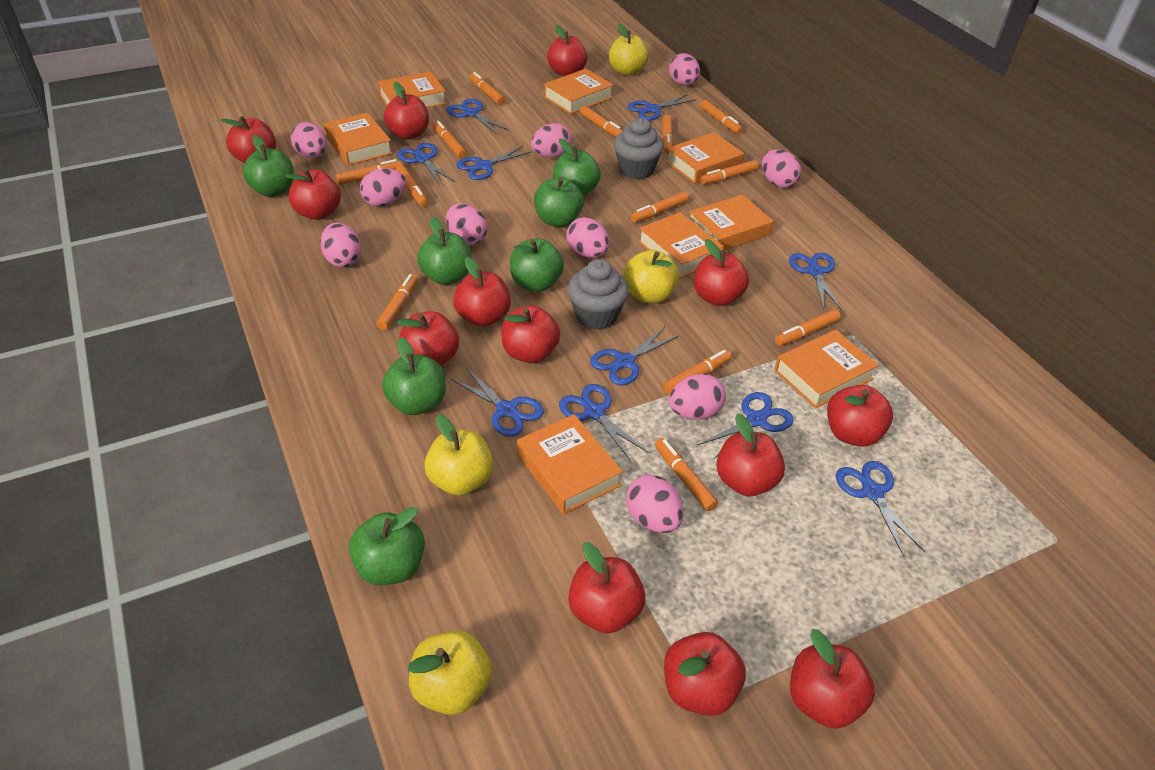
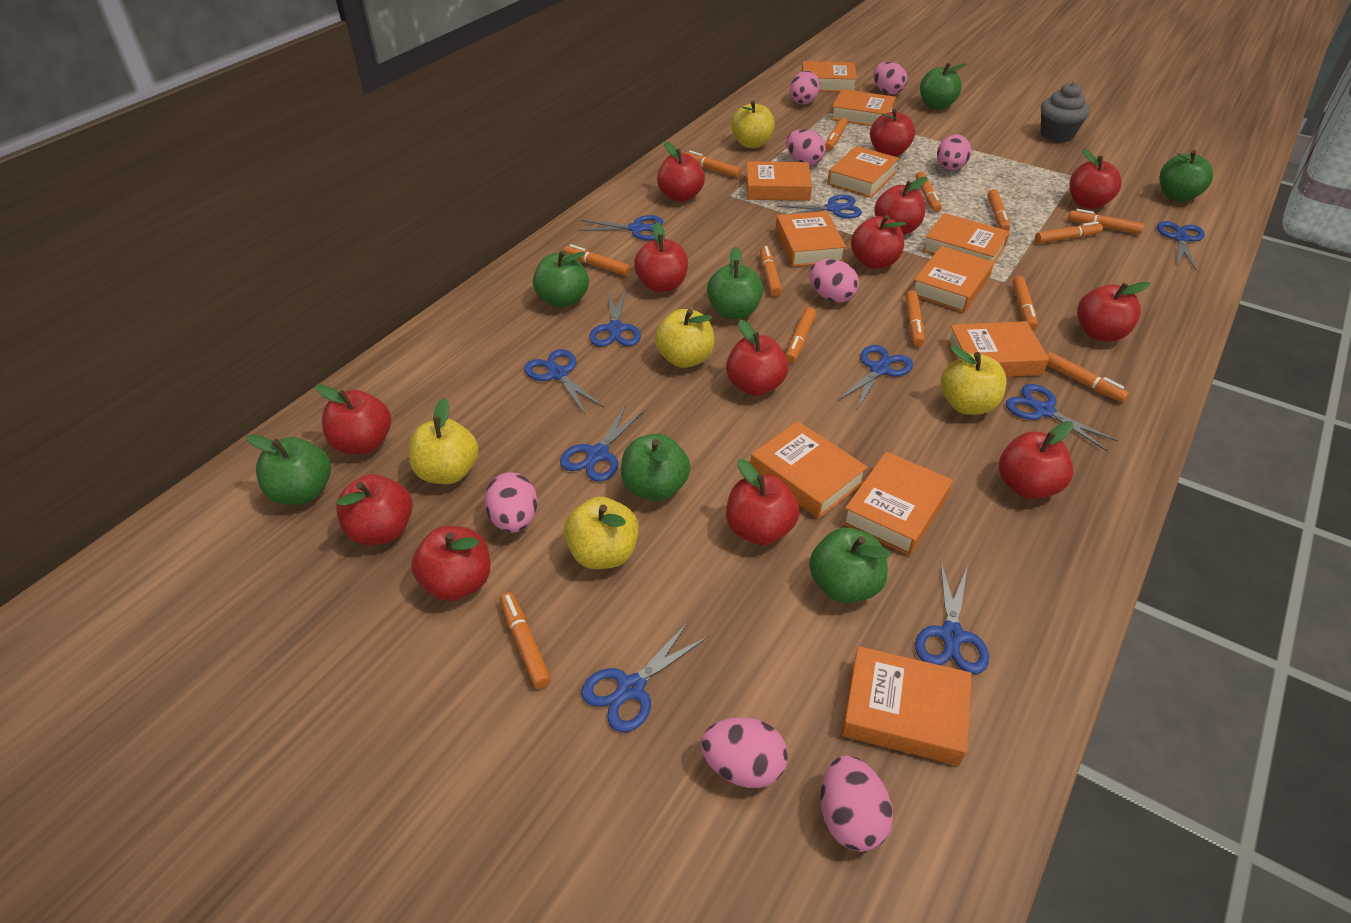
grey cupcake: 2 -> 1
orange book: 8 -> 11
pink egg: 10 -> 8
yellow apple: 4 -> 5

